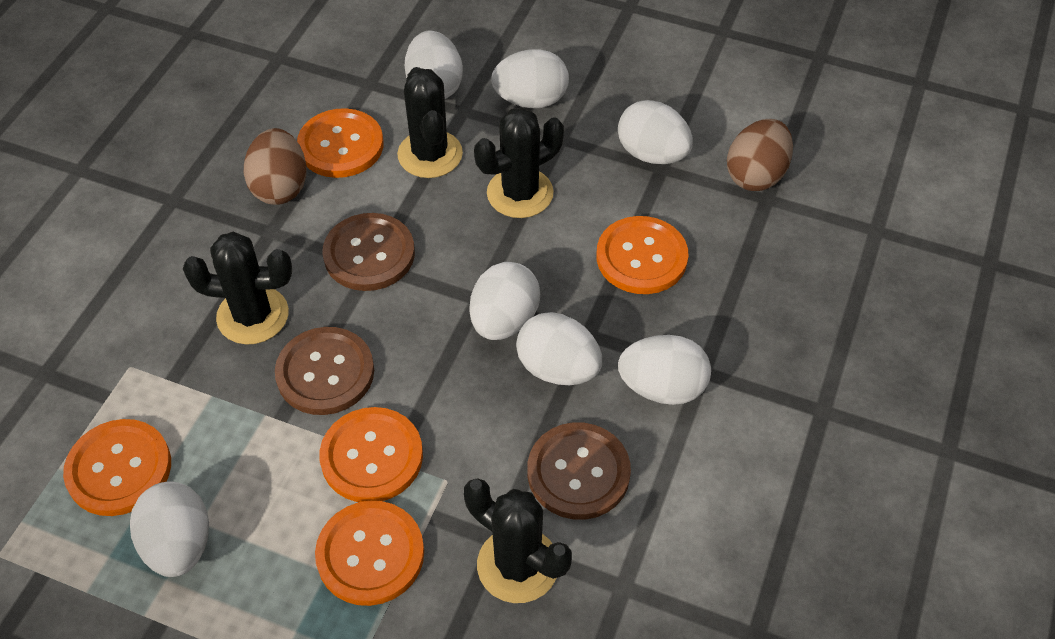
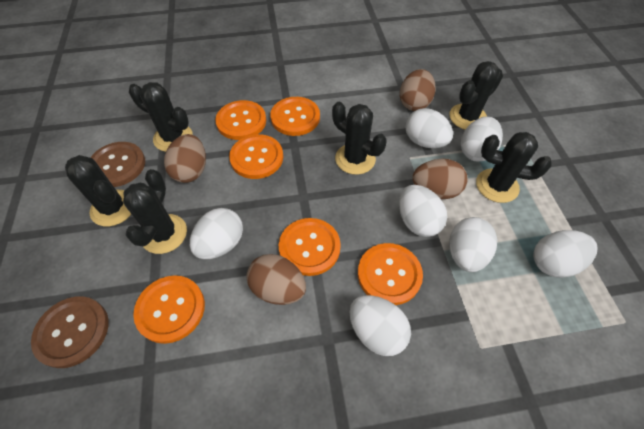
black cactus: 4 -> 6
brown button: 3 -> 2
brown egg: 2 -> 4
orange button: 5 -> 6

